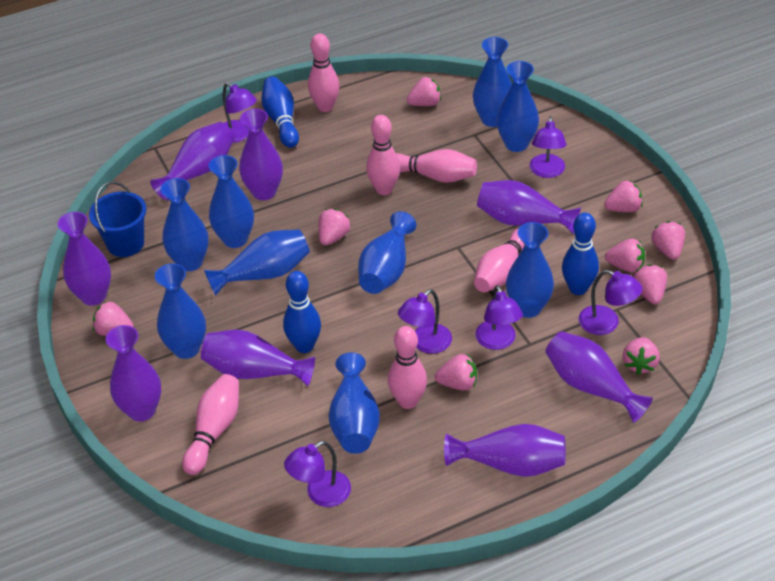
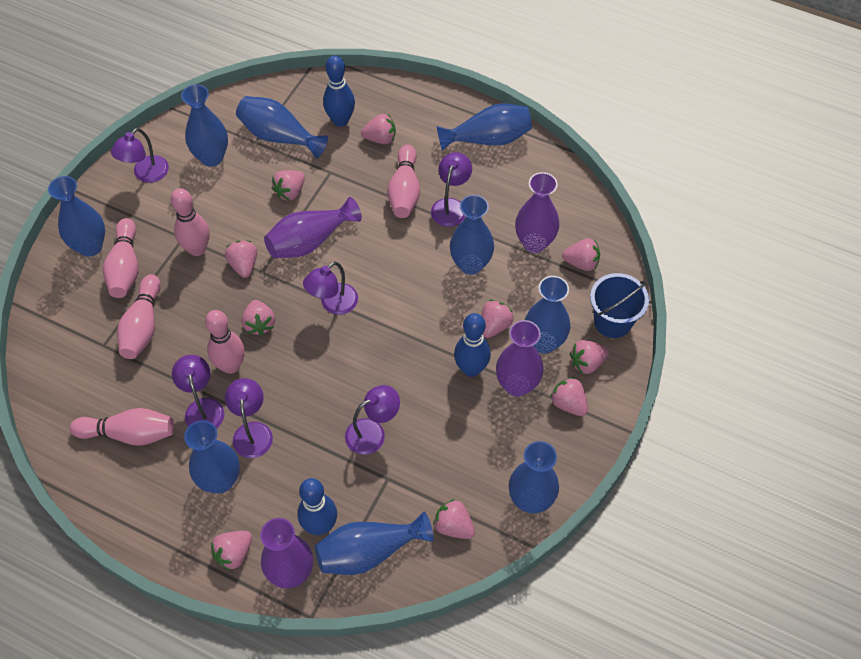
pink strawberry: 9 -> 10
purple vase: 8 -> 4

